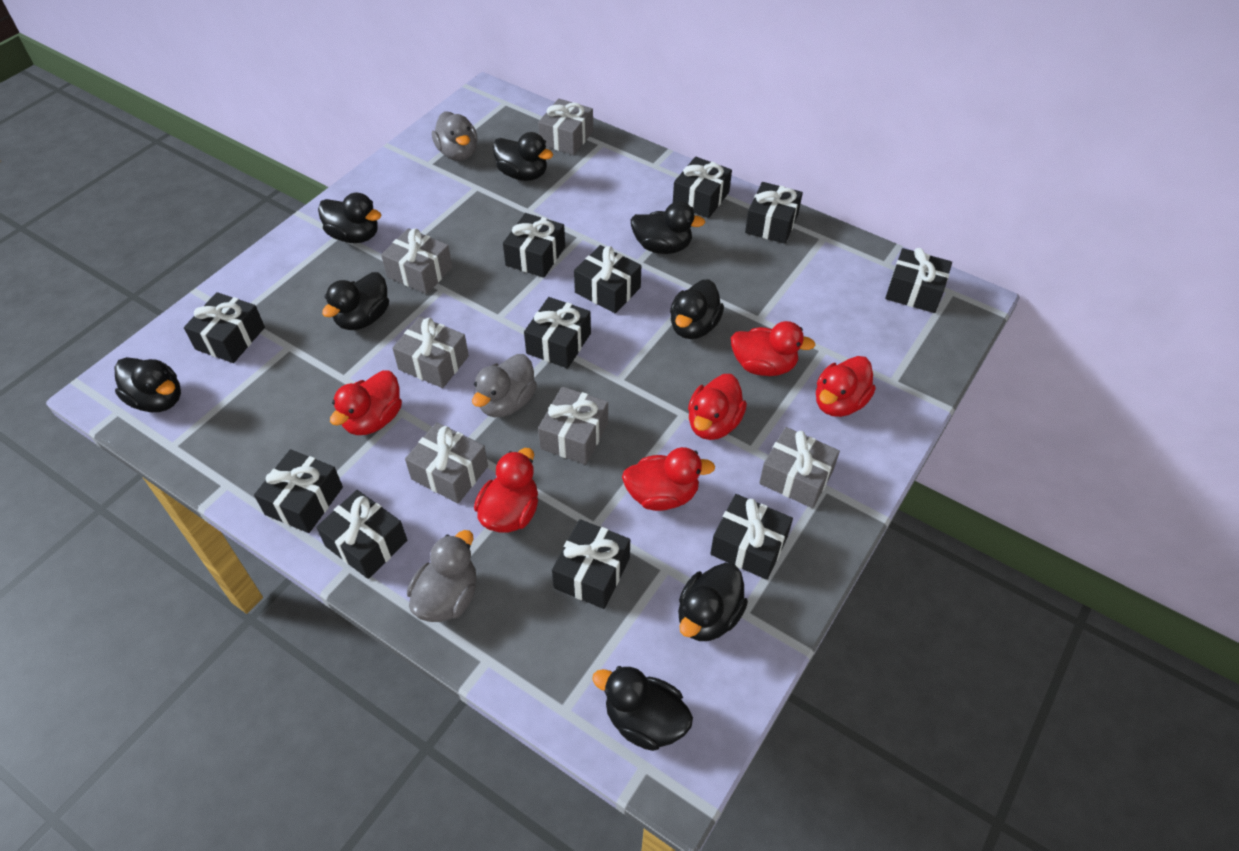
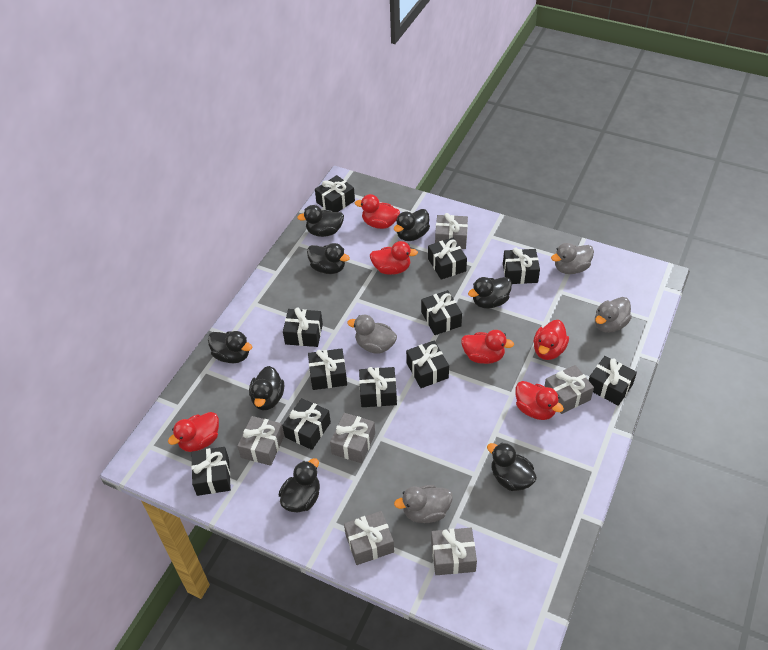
grey duck: 3 -> 4

